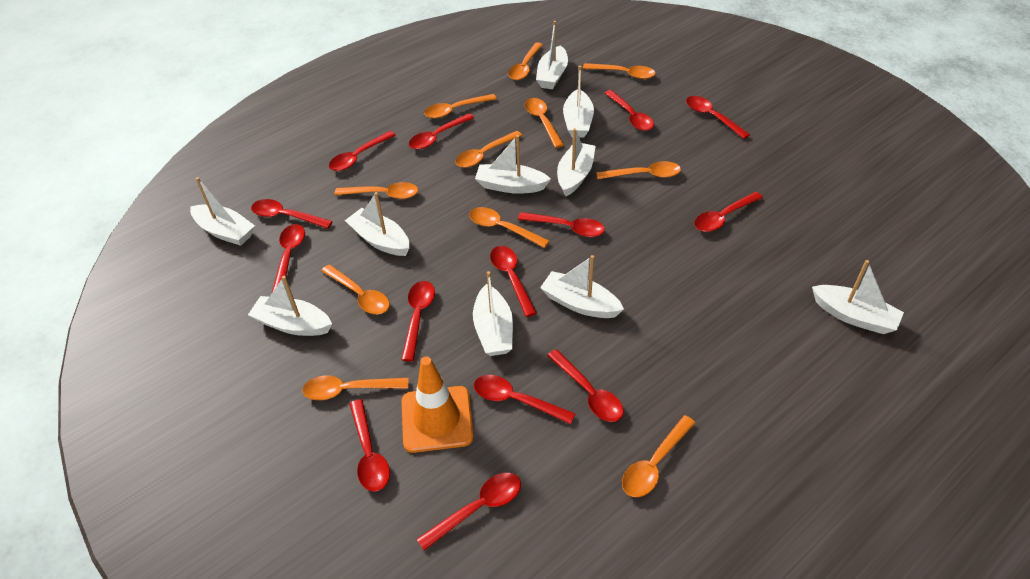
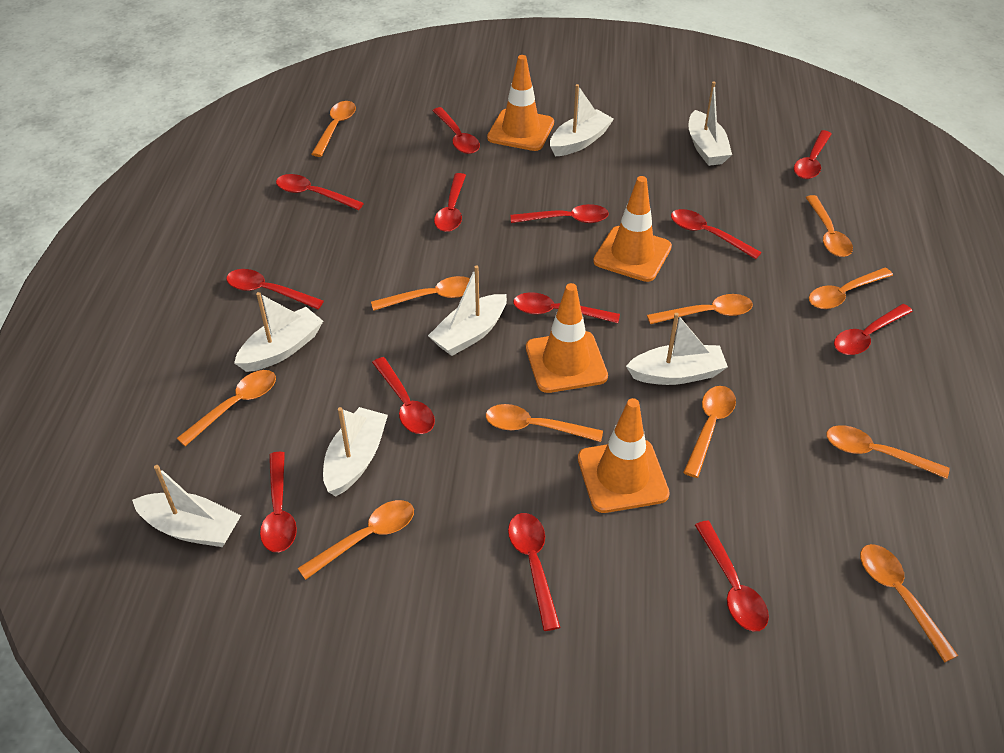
orange traffic cone: 1 -> 4
red spoon: 14 -> 13
white boat: 10 -> 7

